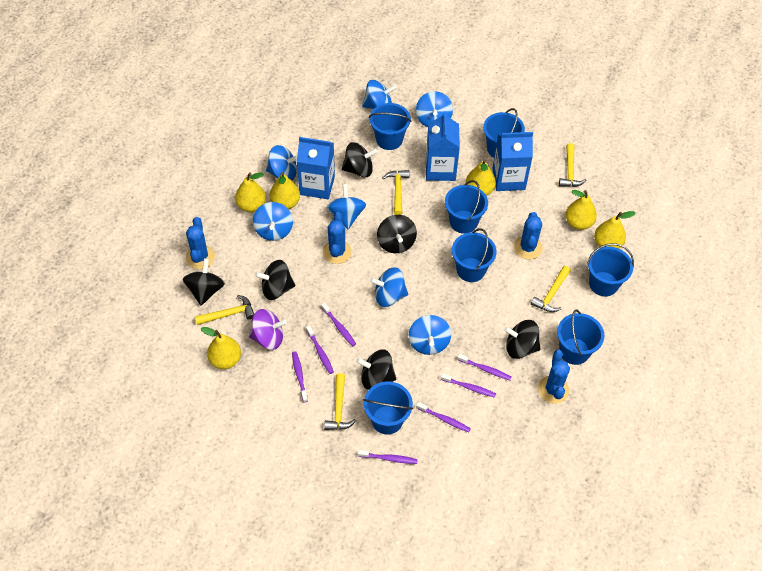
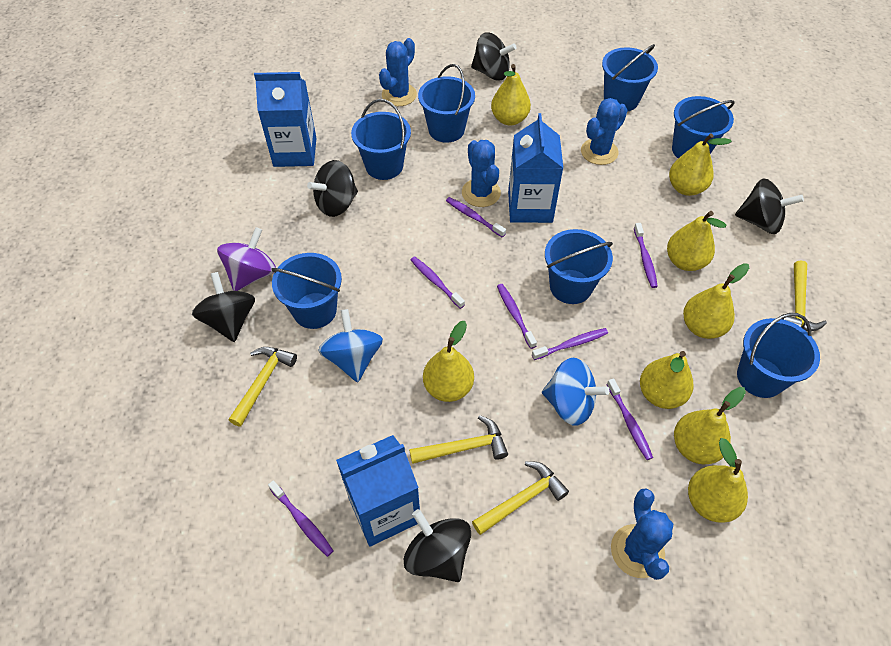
black spinning top: 6 -> 5
blue spinning top: 7 -> 2
yellow hammer: 5 -> 4
yellow pear: 6 -> 8

